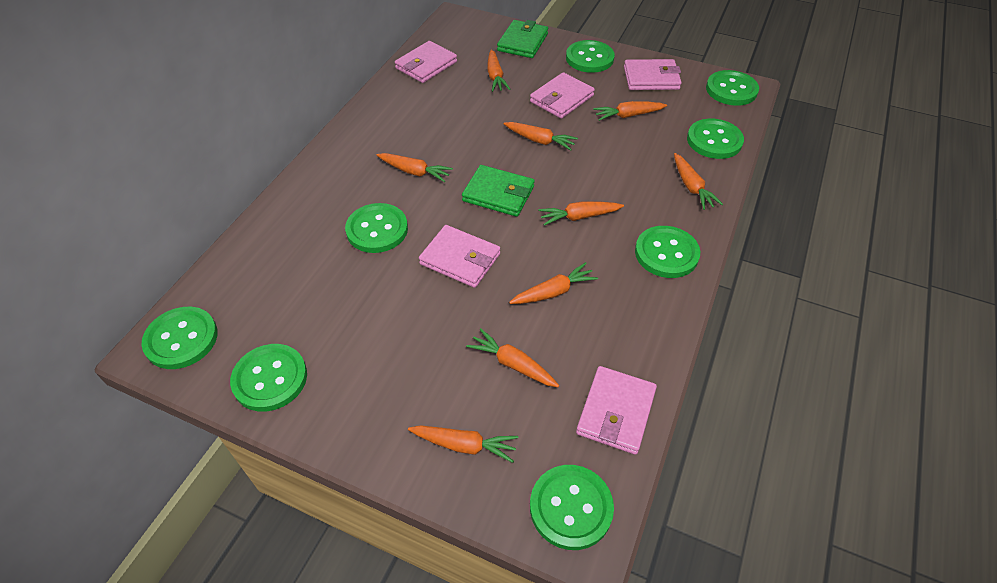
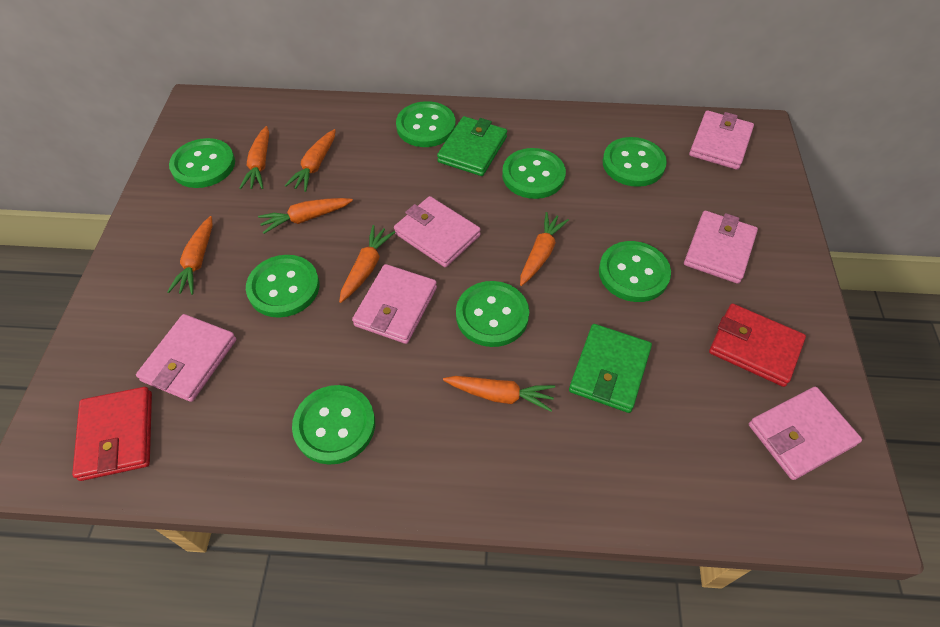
orange carrot: 9 -> 7
pink wallet: 5 -> 6
red wallet: 0 -> 2

